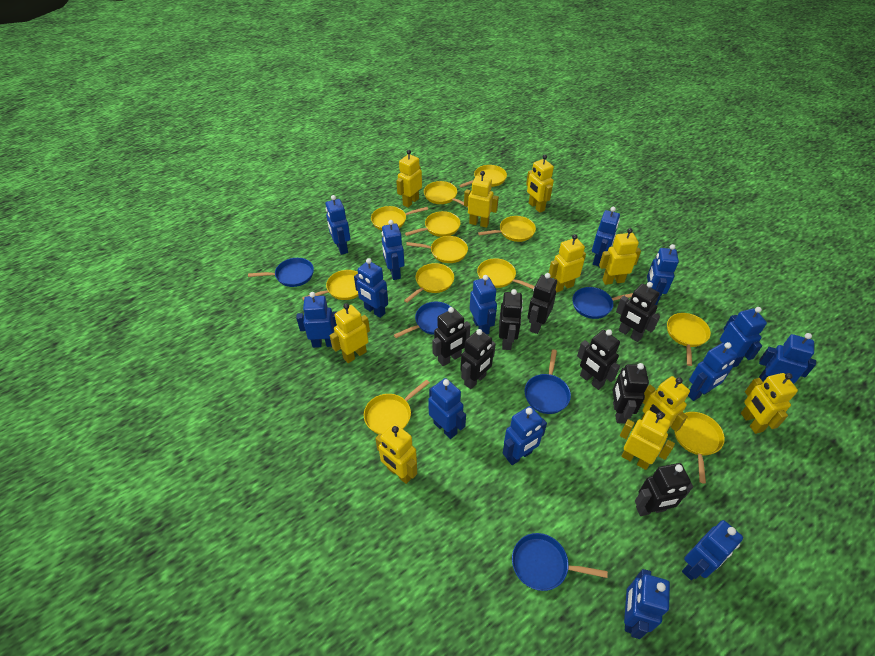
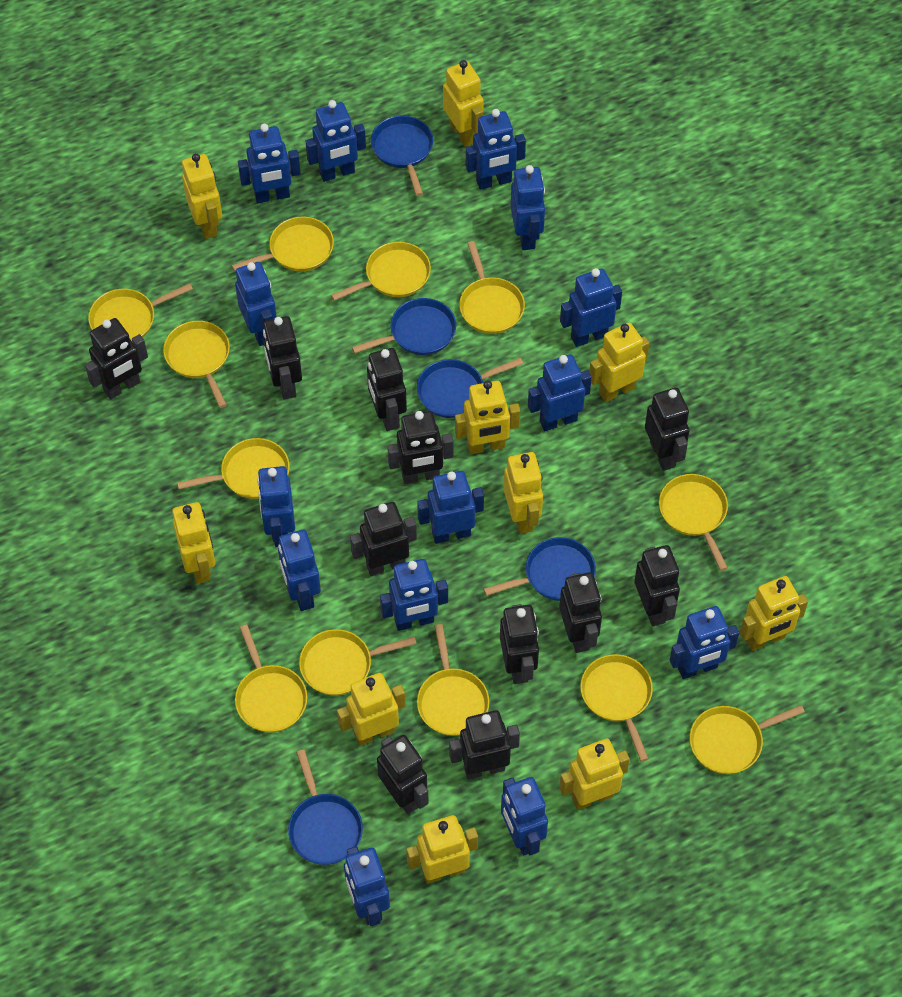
black robot: 8 -> 11

